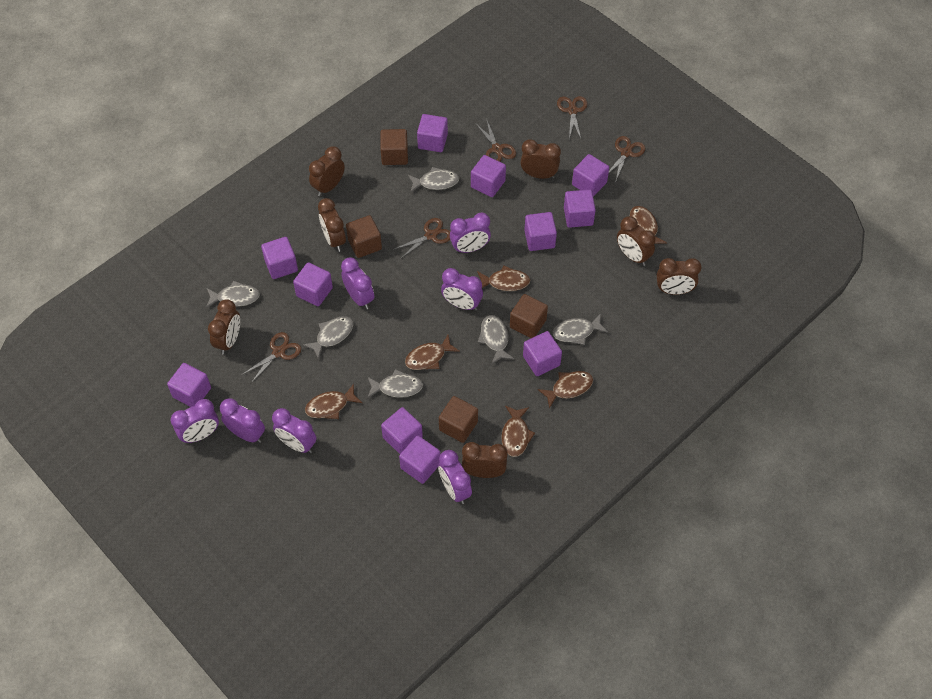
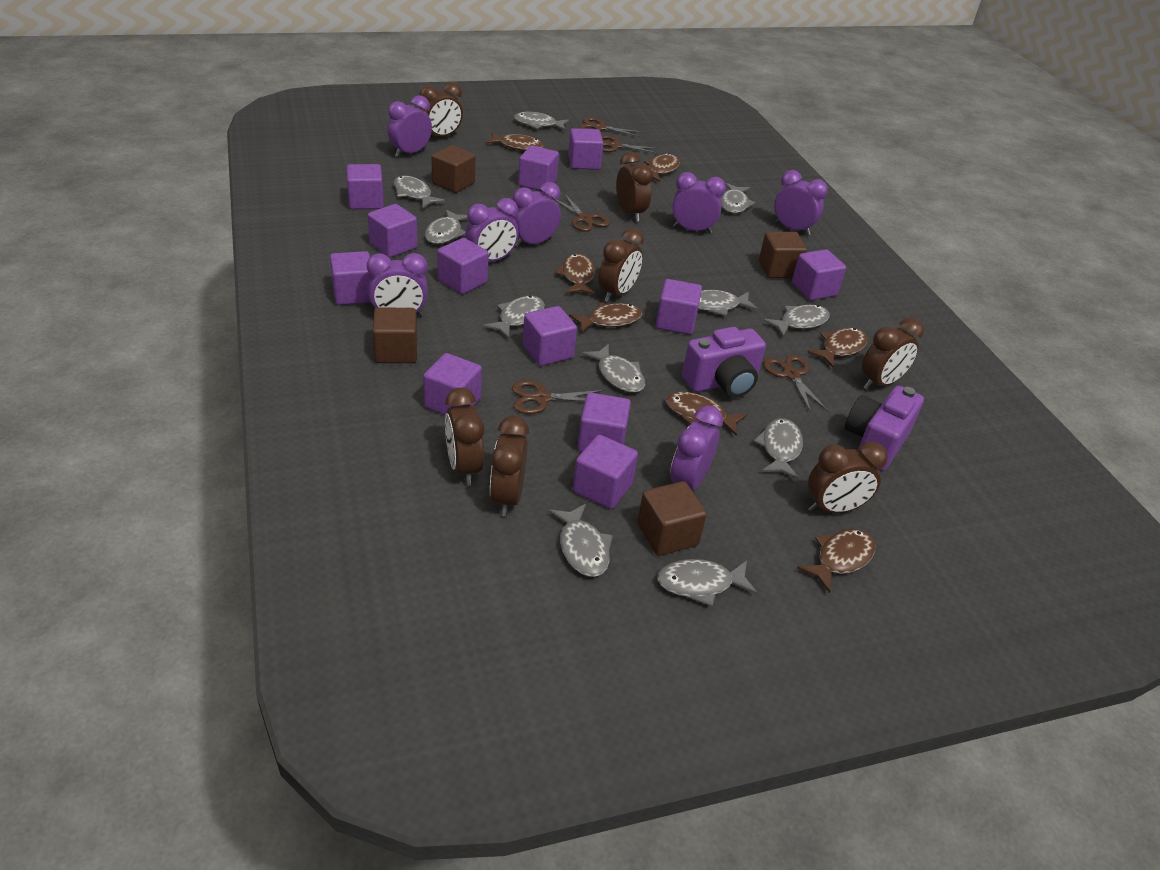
brown fish: 6 -> 7
grey fish: 6 -> 11
purple camera: 0 -> 2
purple cube: 11 -> 12

